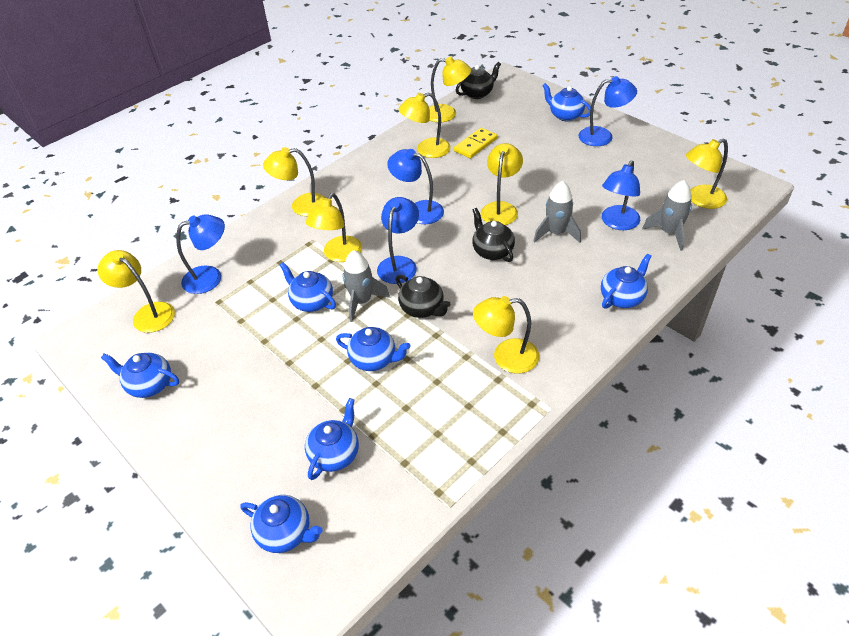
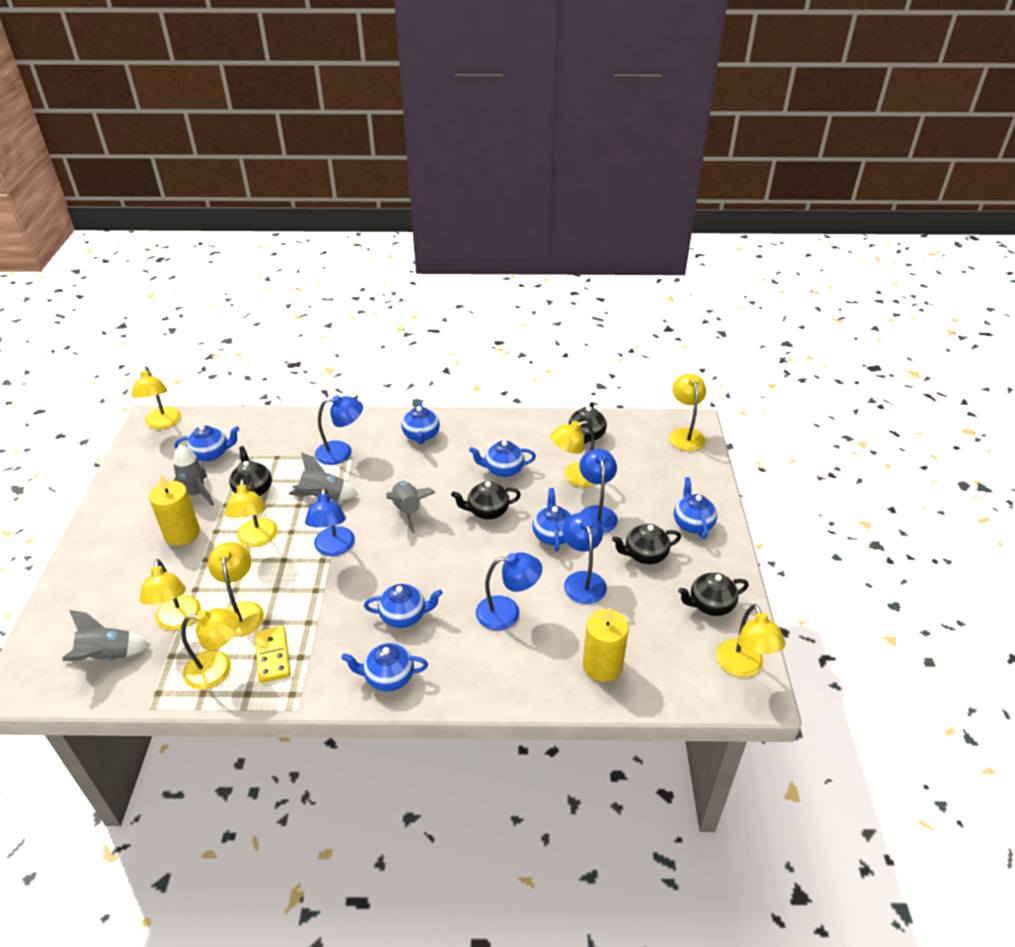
black teapot: 3 -> 5
grey rocket: 3 -> 4
yellow candle: 0 -> 2

